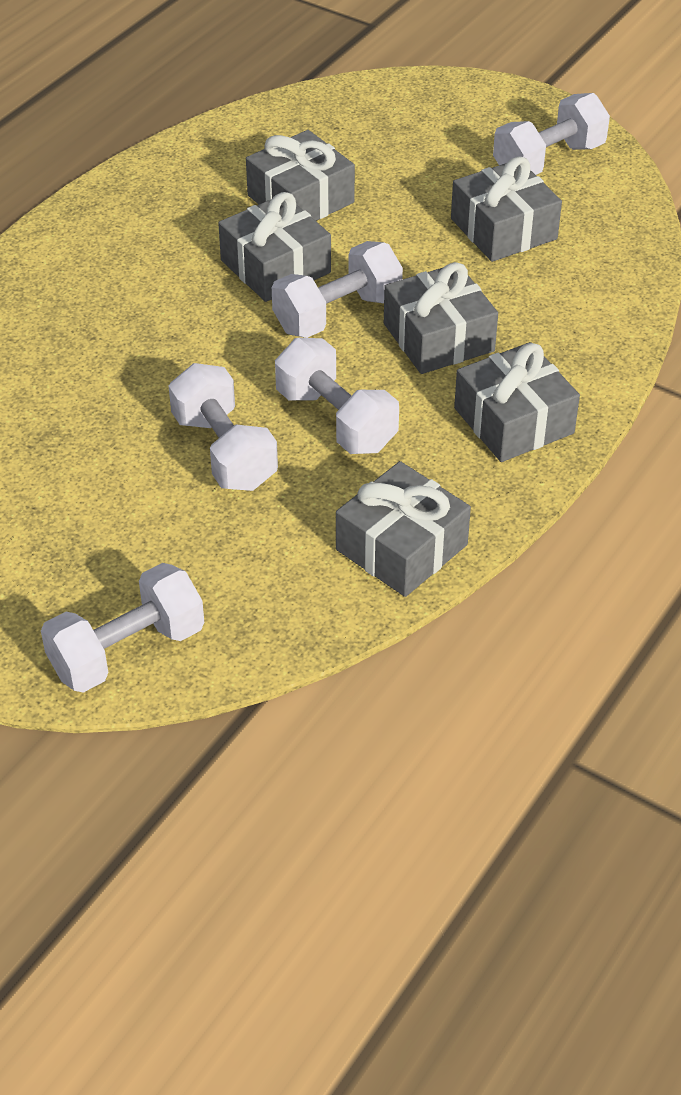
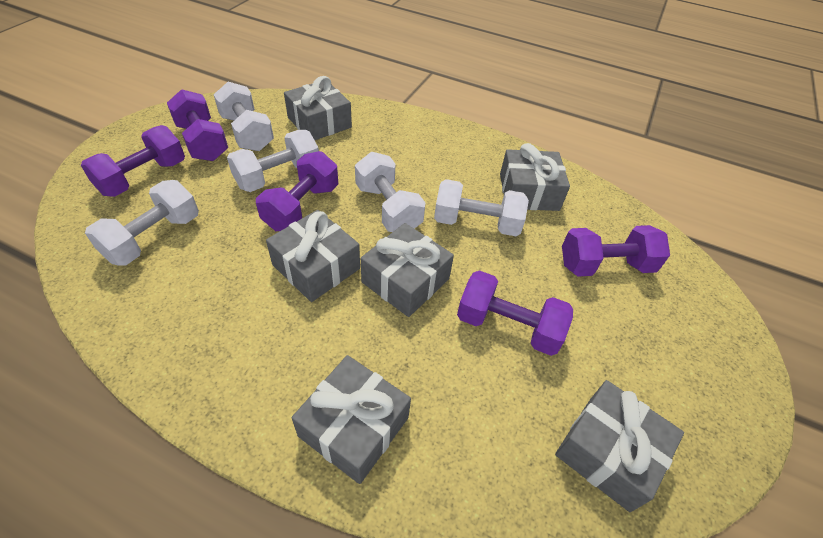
purple dumbbell: 0 -> 5

